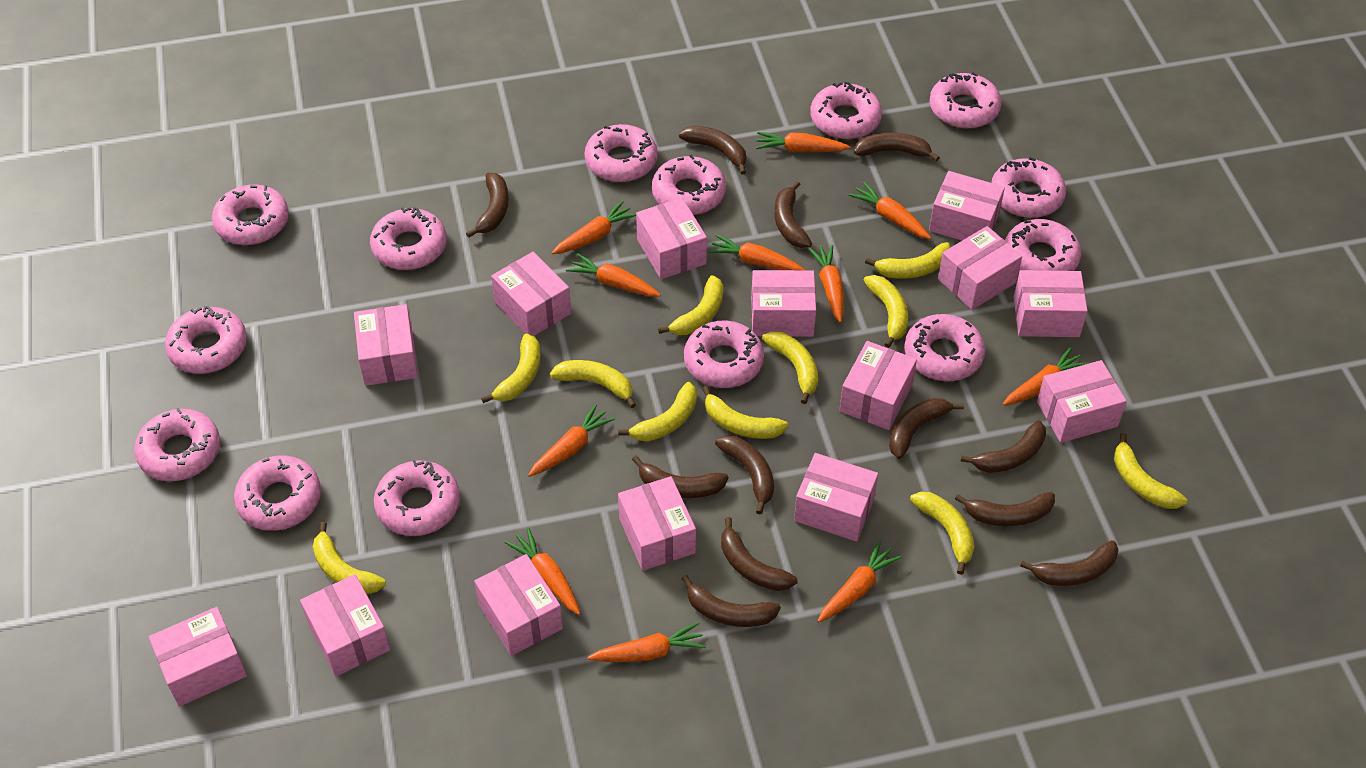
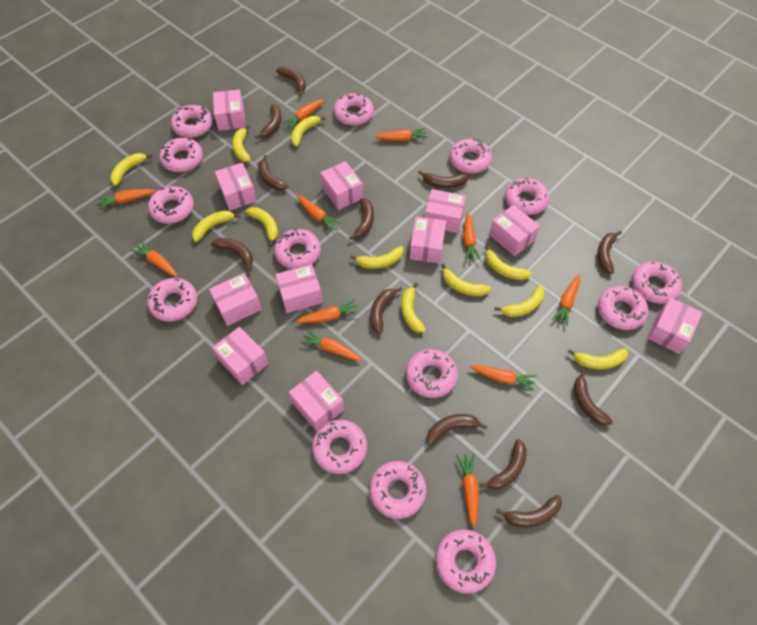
pink box: 14 -> 11

